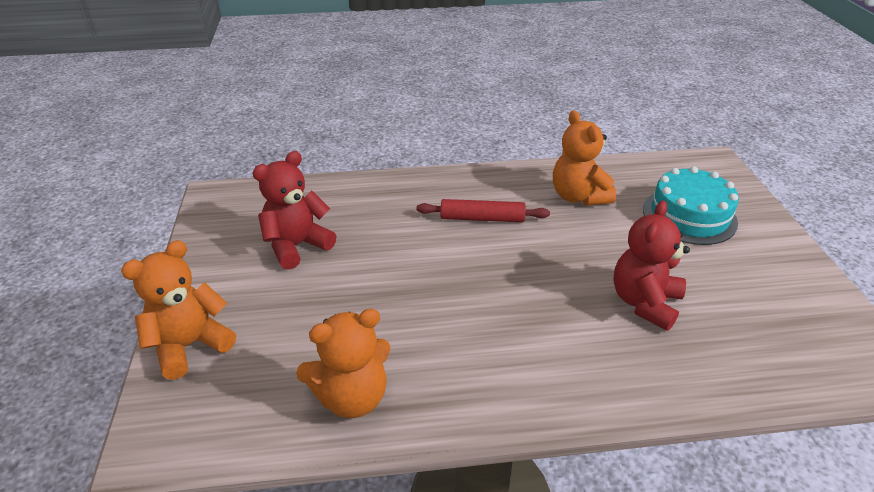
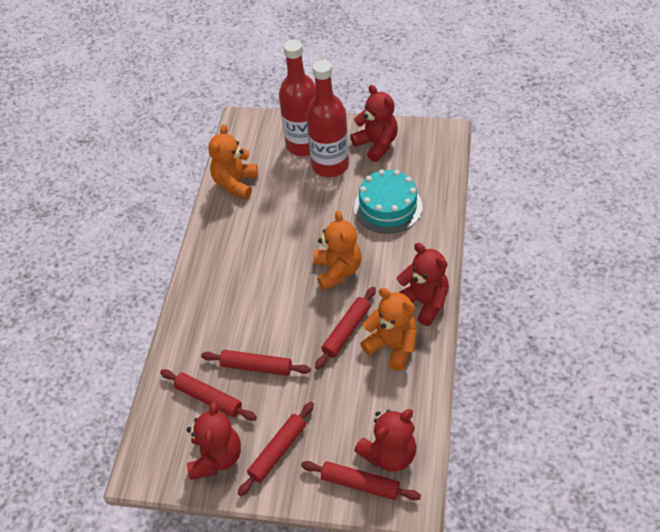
red bottle: 0 -> 2
red rolling pin: 1 -> 5
red teddy bear: 2 -> 4

